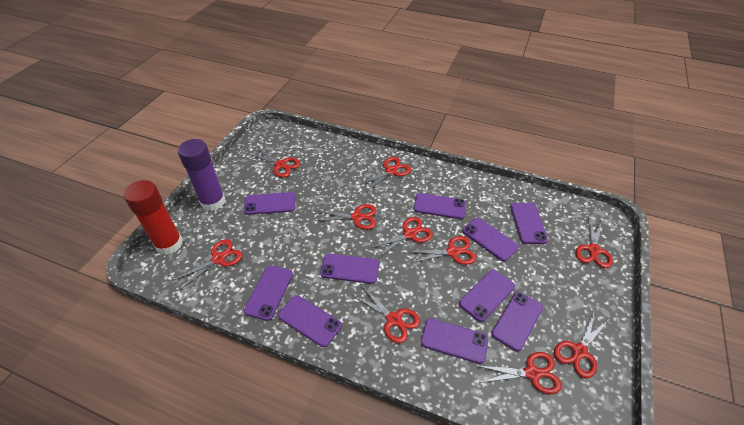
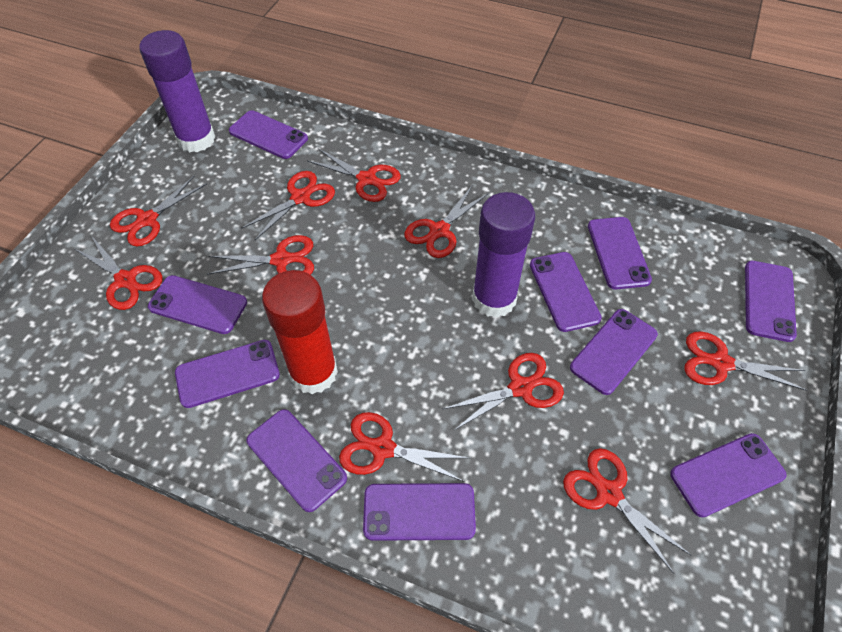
purple glue stick: 1 -> 2

